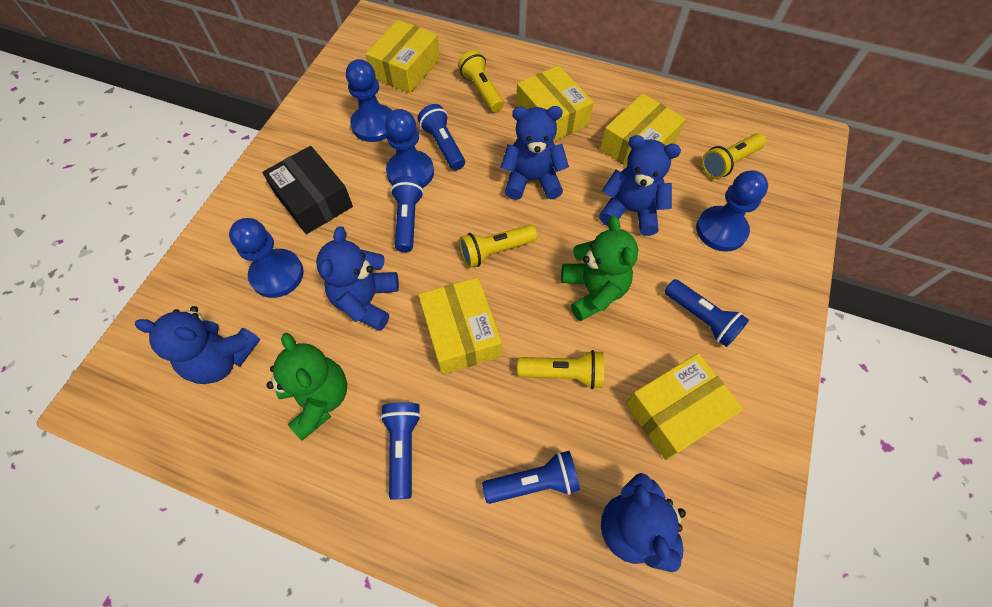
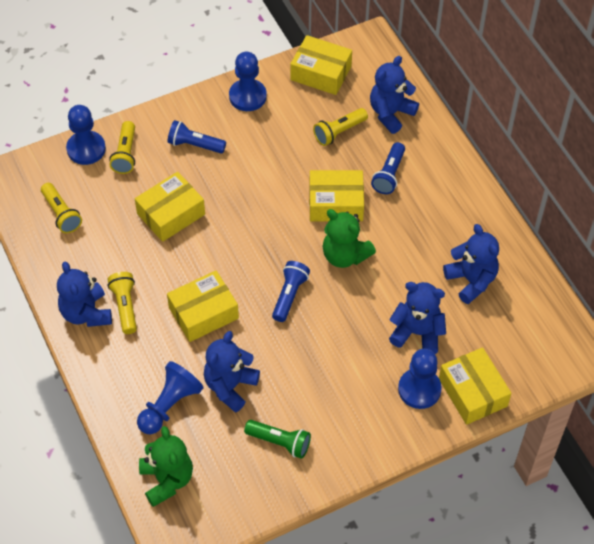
black box: 1 -> 0
blue flashlight: 5 -> 3
green flashlight: 0 -> 1

